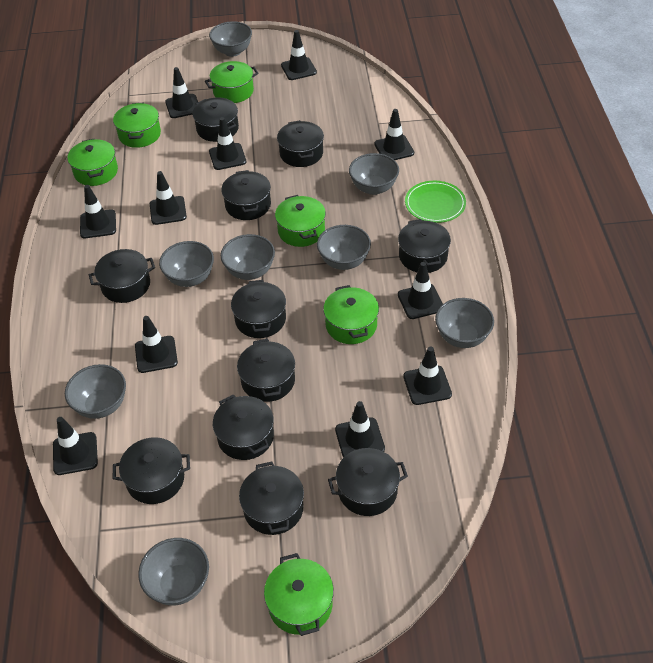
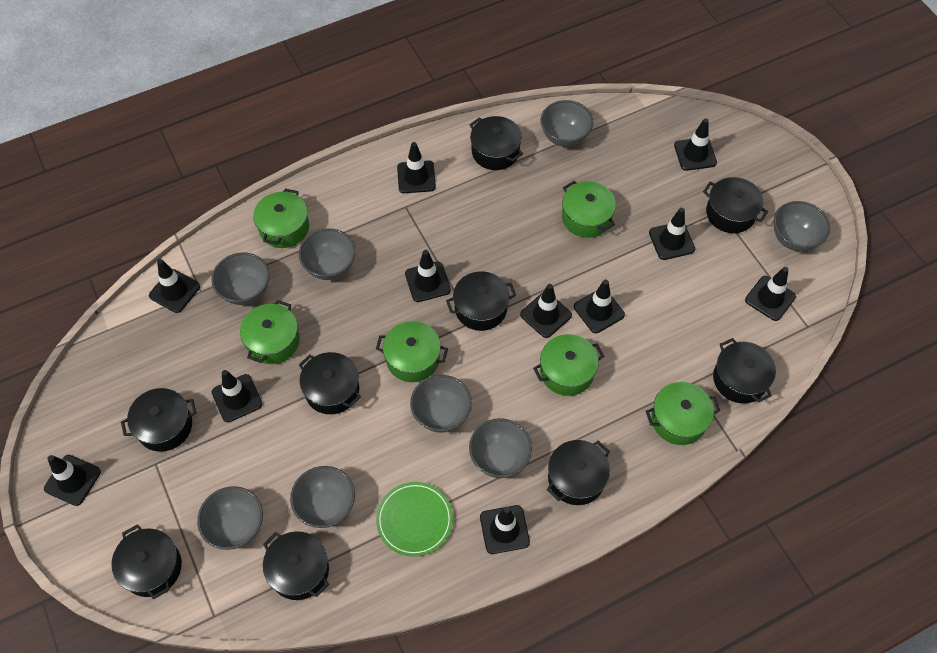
black pot: 11 -> 9

